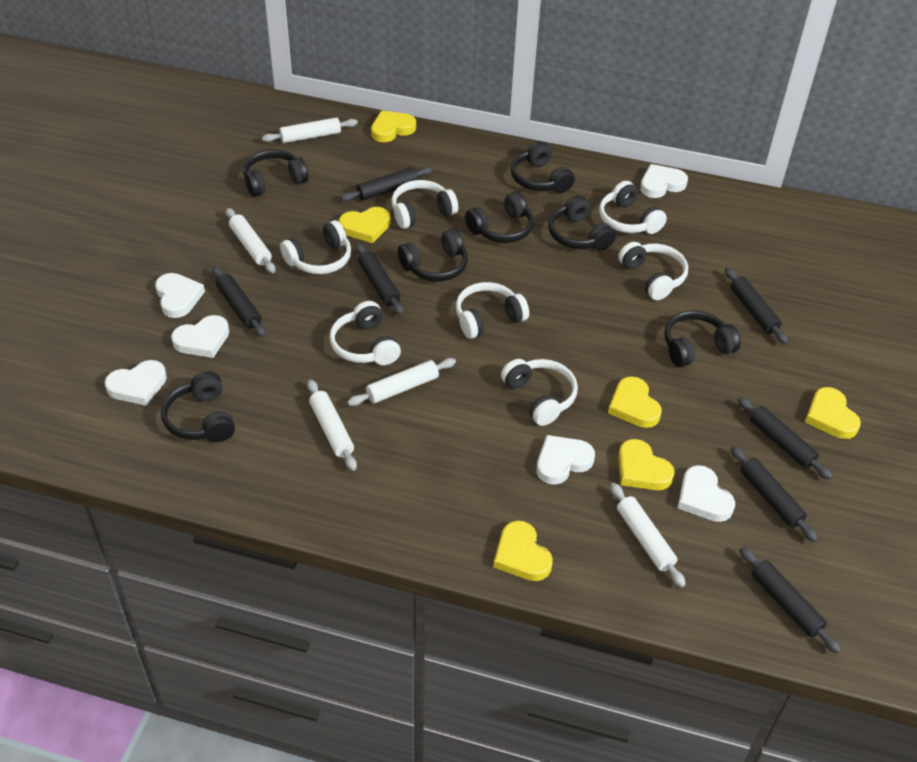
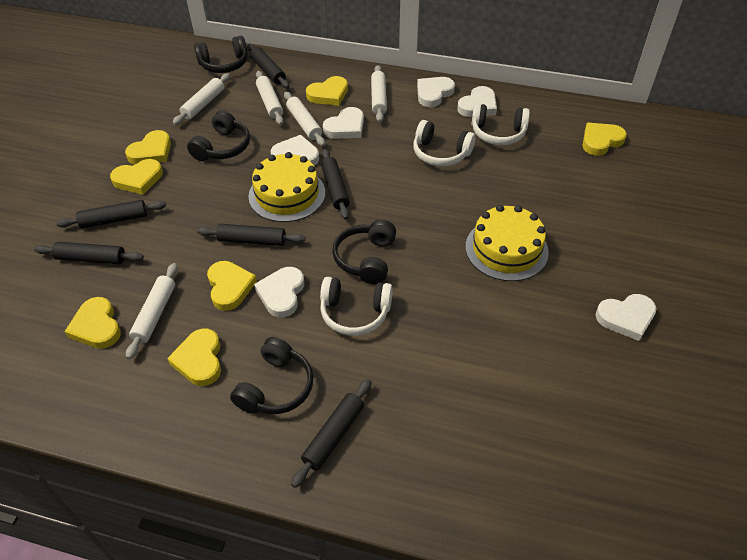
black headphones: 7 -> 4
black rolling pin: 7 -> 6
white headphones: 7 -> 3
yellow cake: 0 -> 2
yellow heart: 6 -> 7

